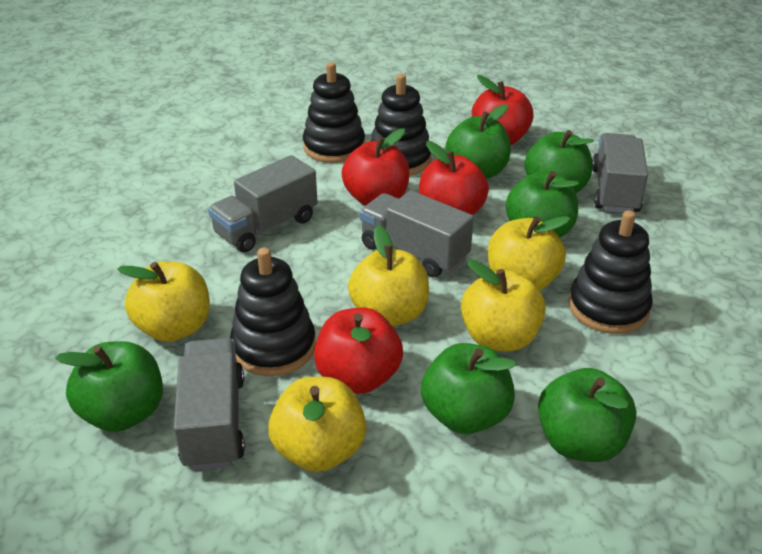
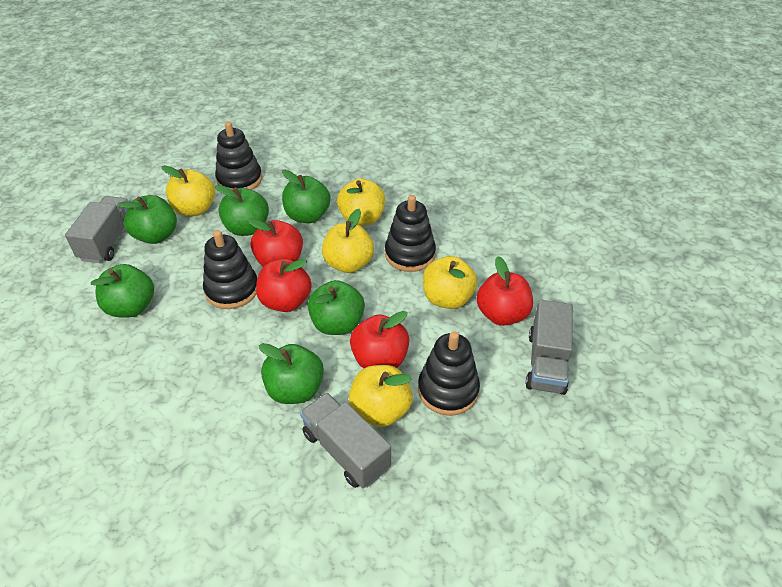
grey truck: 4 -> 3

